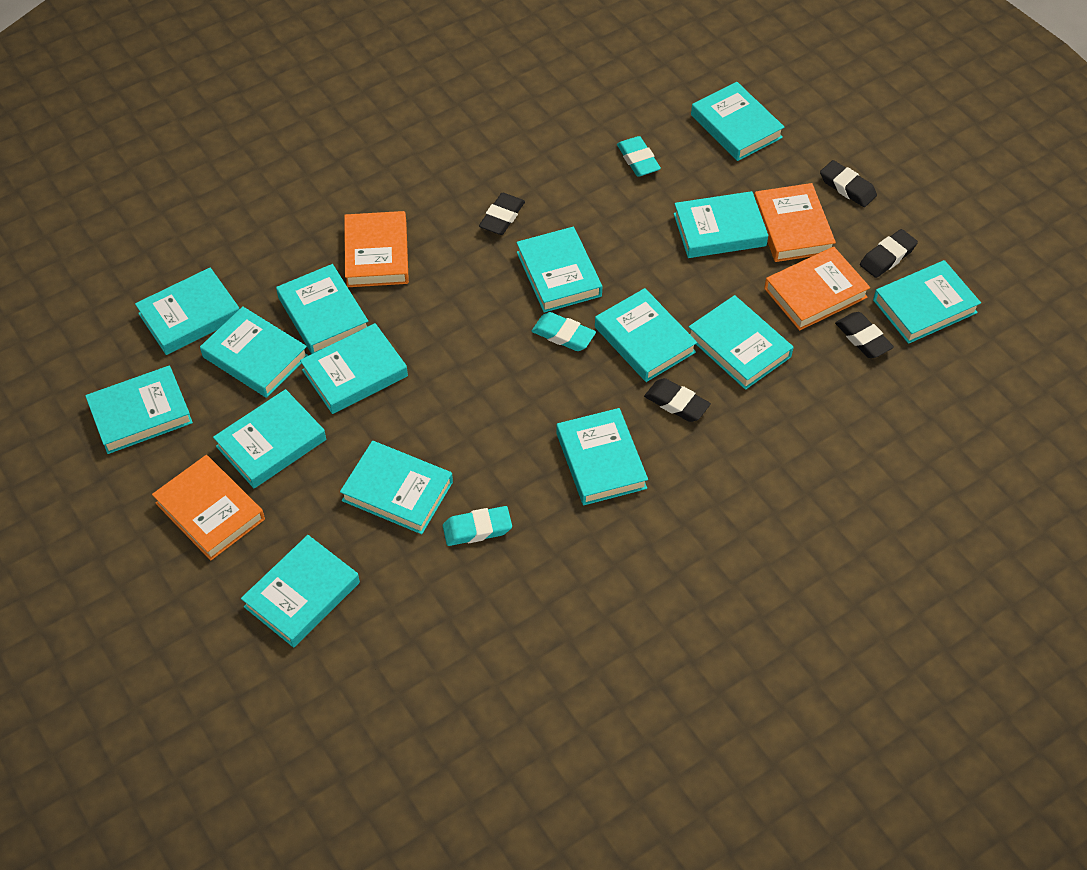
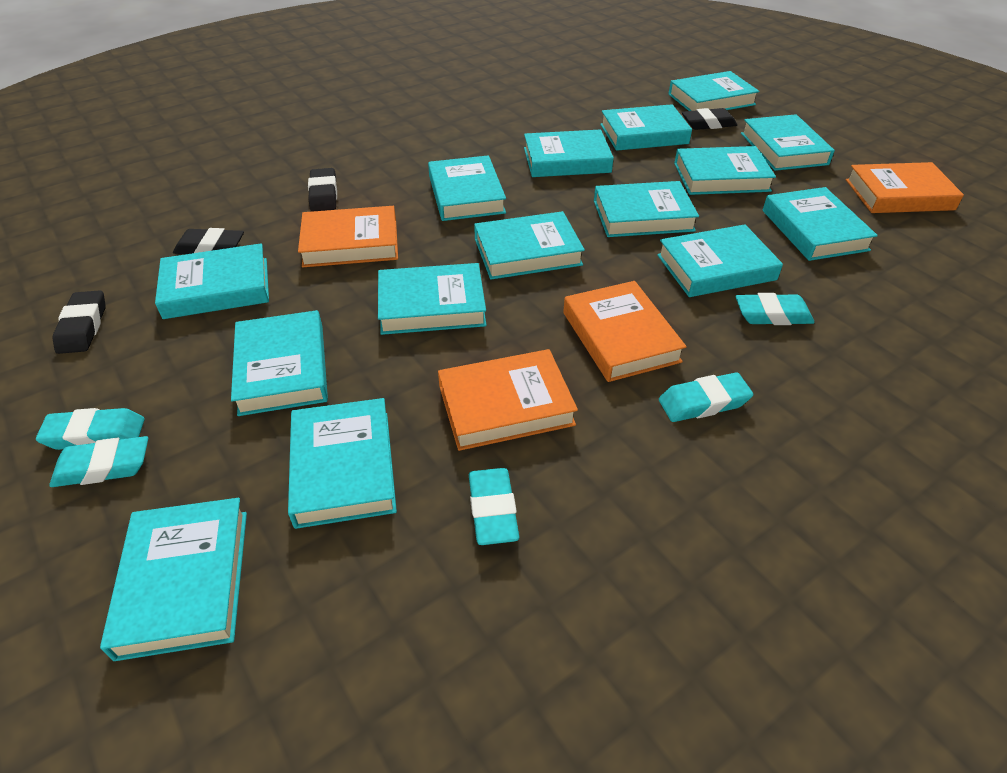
black eraser: 5 -> 4
turquoise eraser: 3 -> 5

